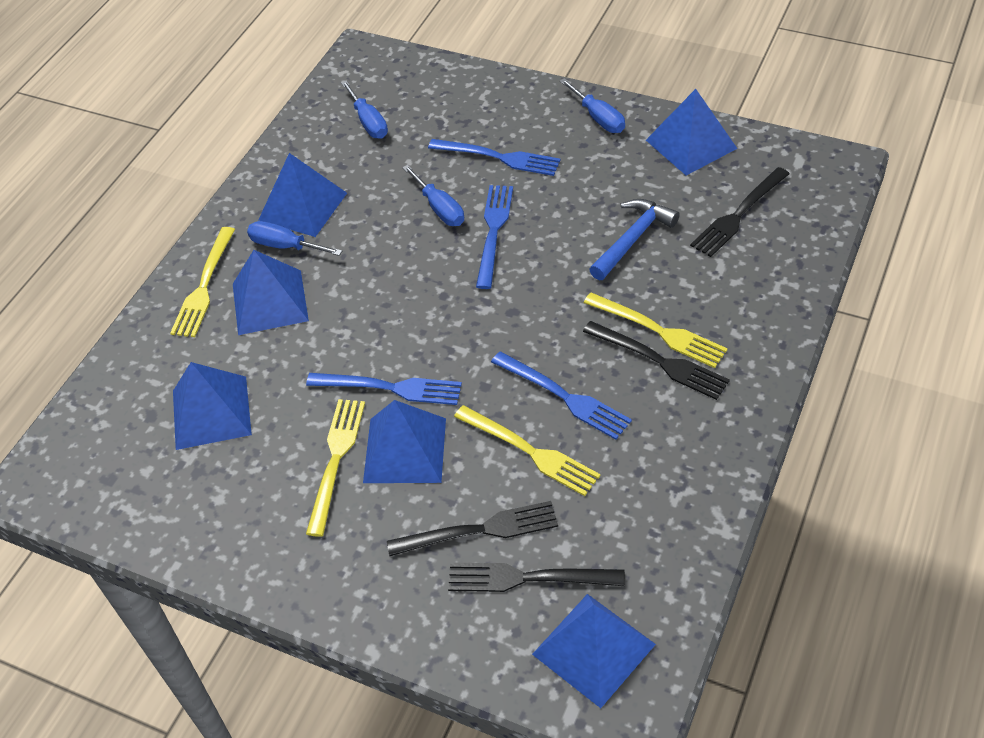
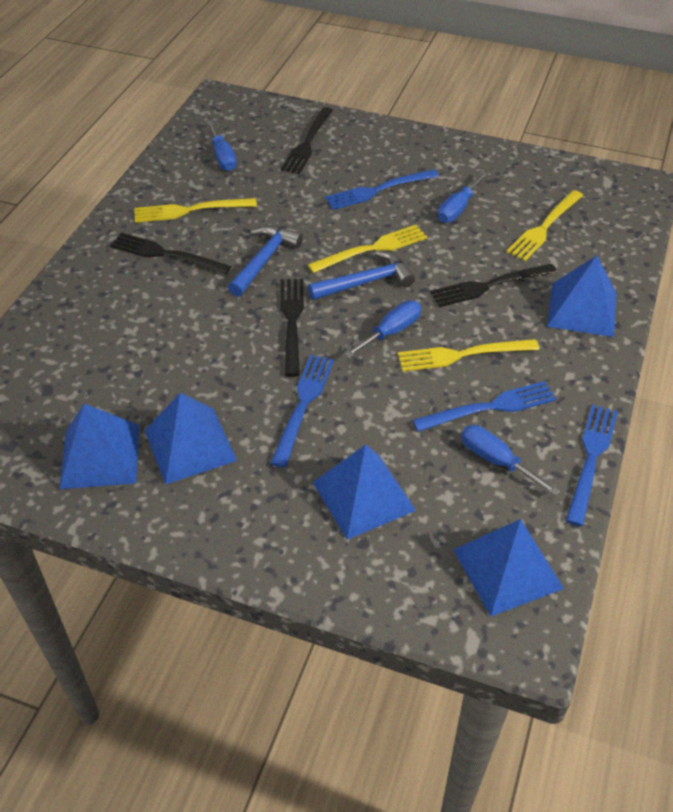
blue hammer: 1 -> 2
blue pyramid: 6 -> 5

